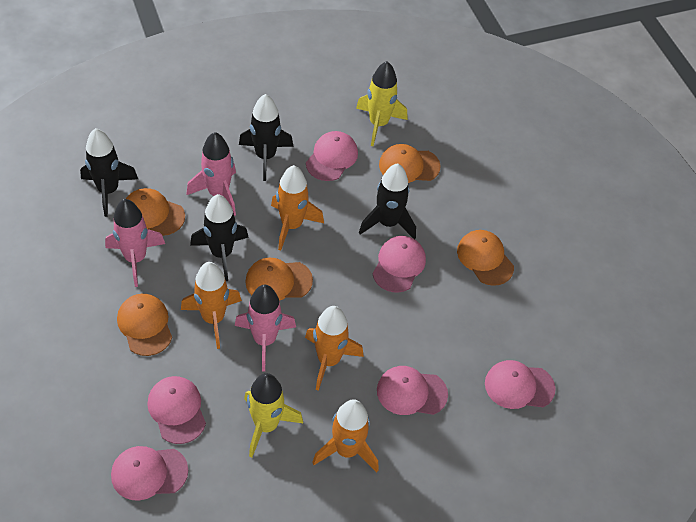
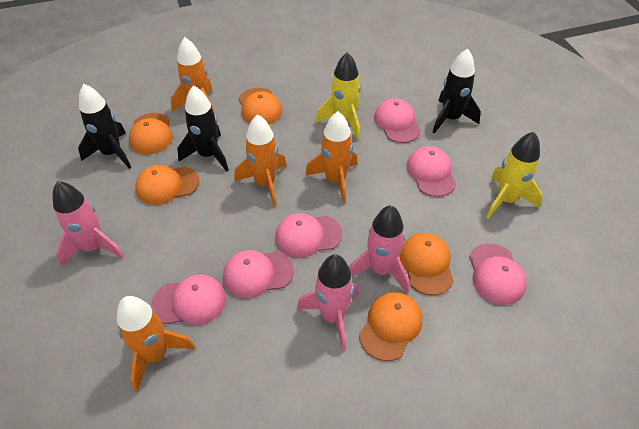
black rocket: 4 -> 3

